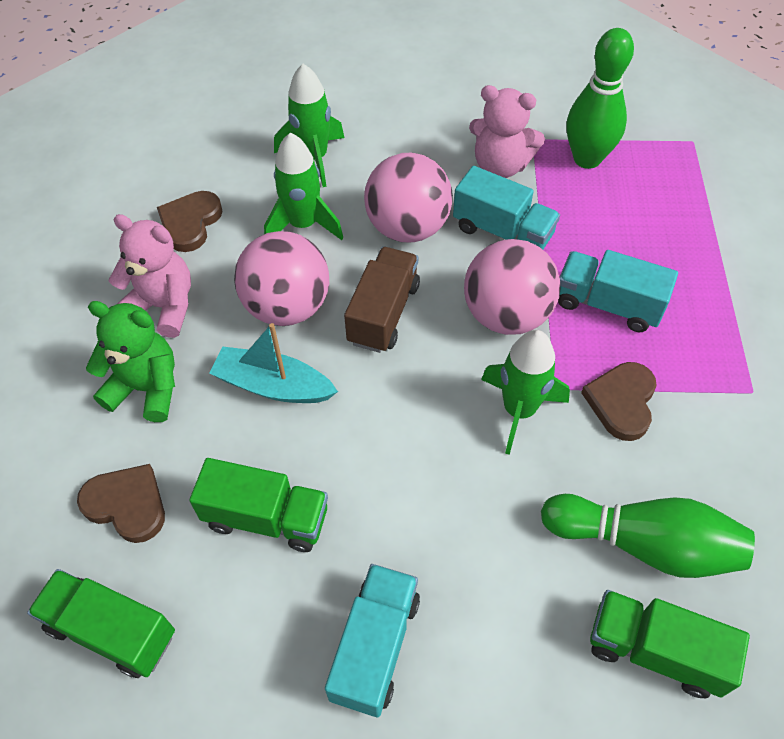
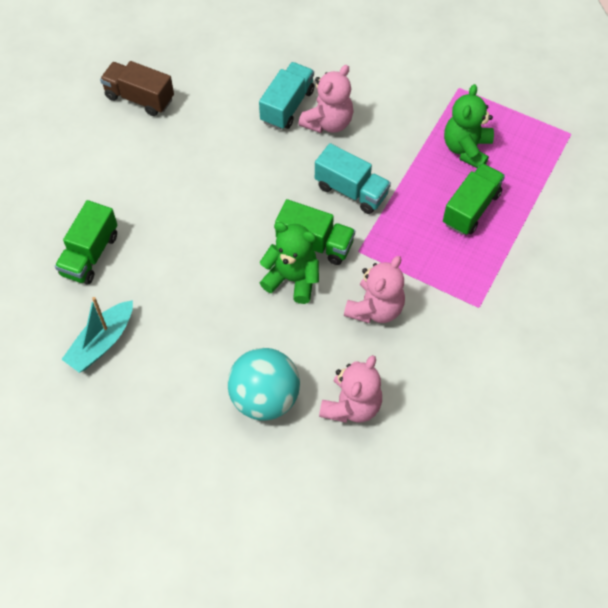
brown heart: 3 -> 0
green bowling pin: 2 -> 0
green rocket: 3 -> 0
green teddy bear: 1 -> 2
pink ball: 3 -> 0
pink teddy bear: 2 -> 3
turquoise ball: 0 -> 1
turquoise truck: 3 -> 2

